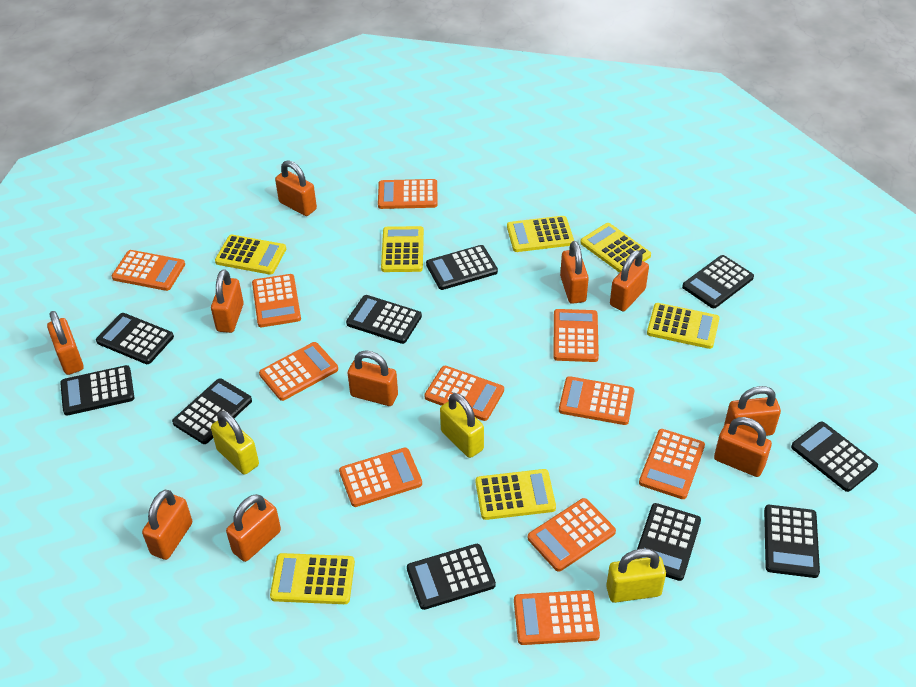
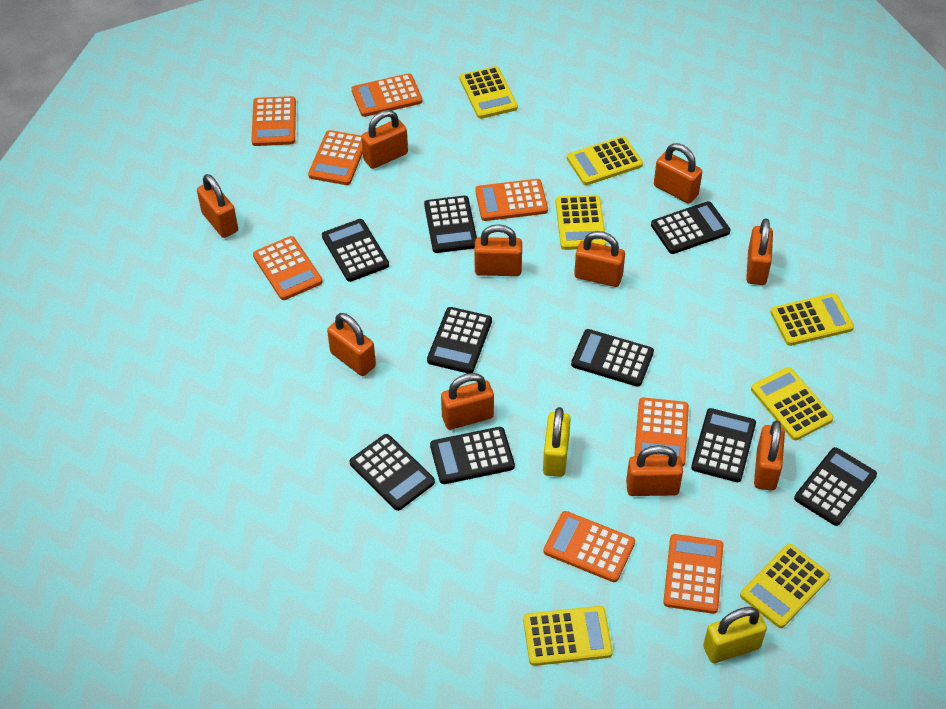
black calculator: 10 -> 9
orange calculator: 11 -> 8
yellow padlock: 3 -> 2

